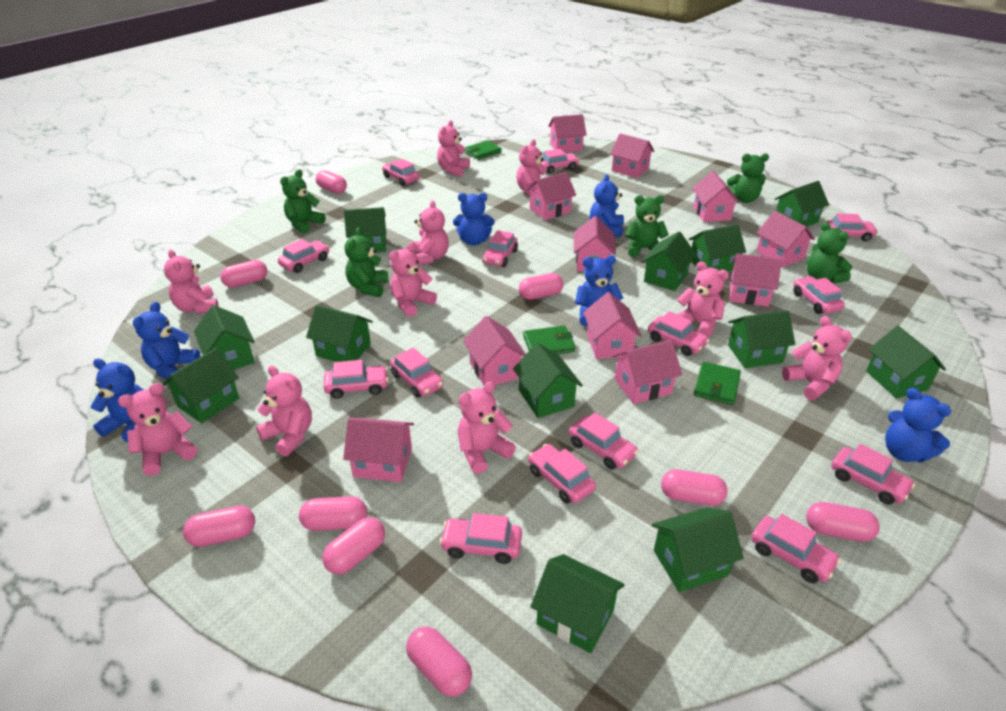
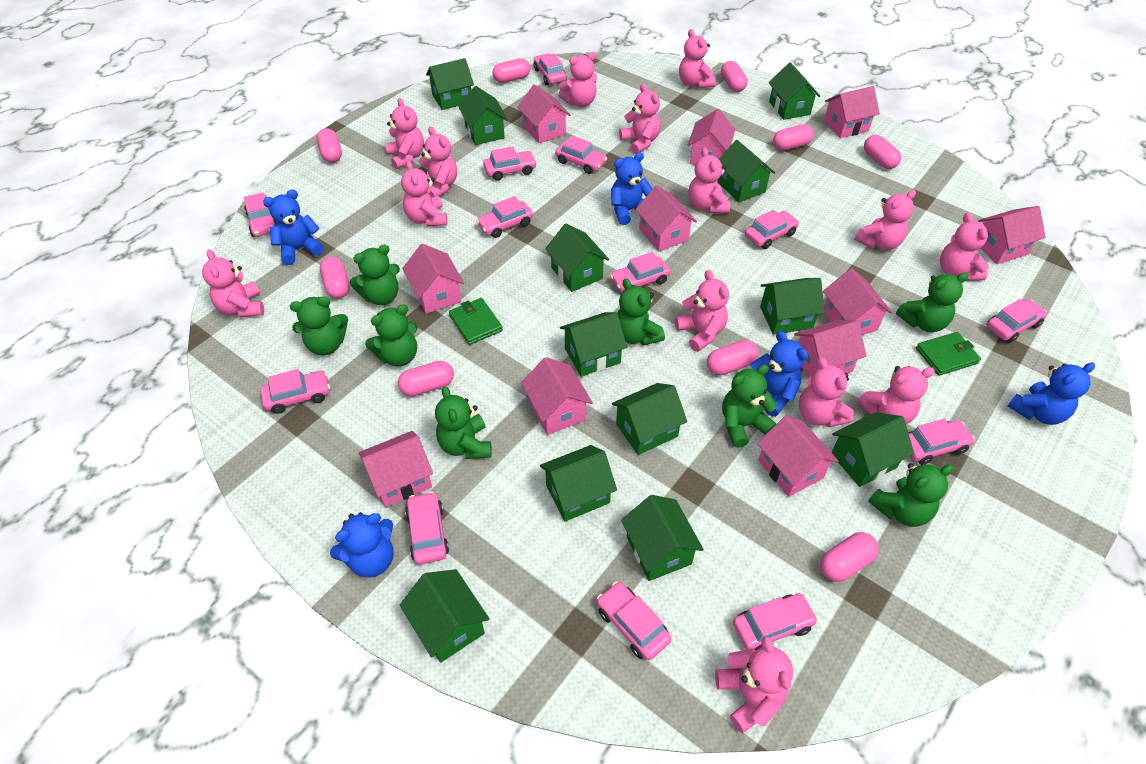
blue teddy bear: 6 -> 5
green teddy bear: 5 -> 8
green wallet: 3 -> 2
pink car: 14 -> 13
pink teddy bear: 10 -> 14

